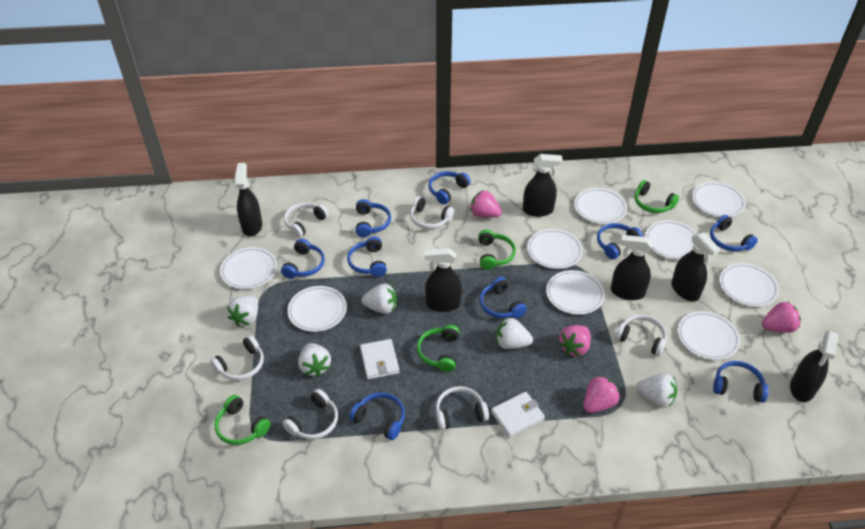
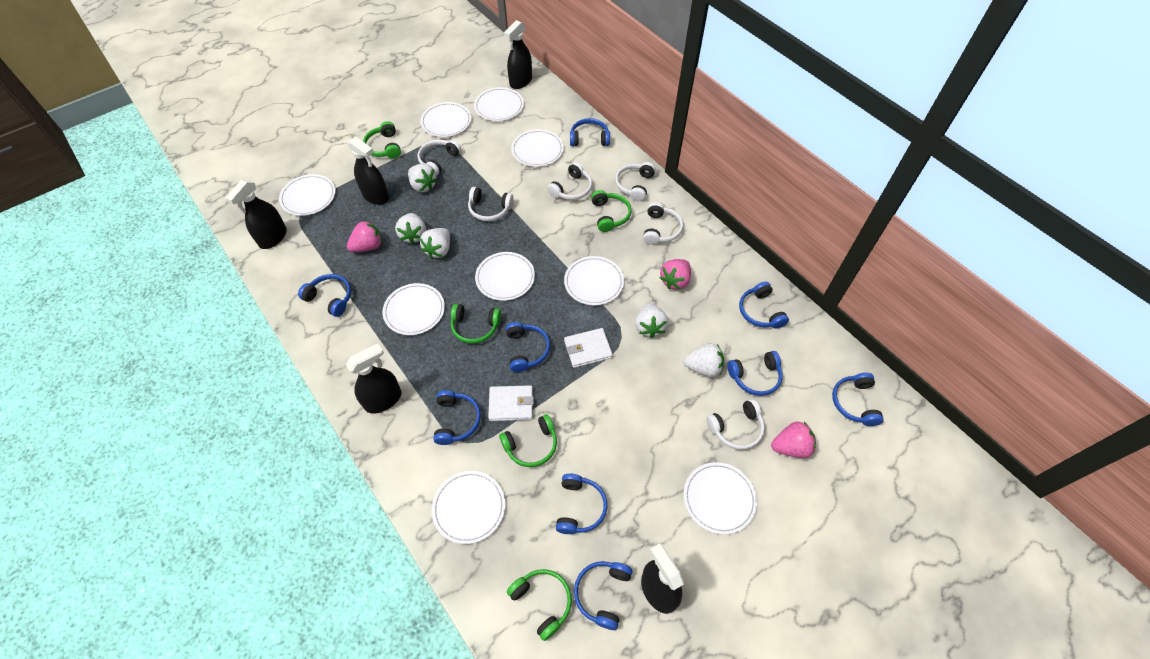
black spray bottle: 6 -> 5
green headphones: 4 -> 5
pink strawberry: 4 -> 3

